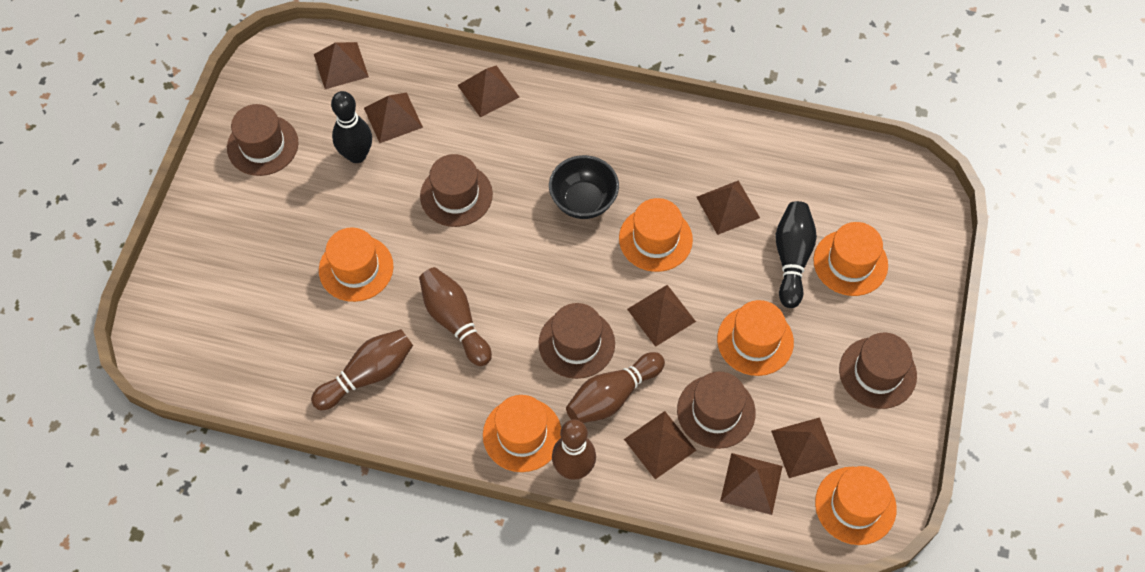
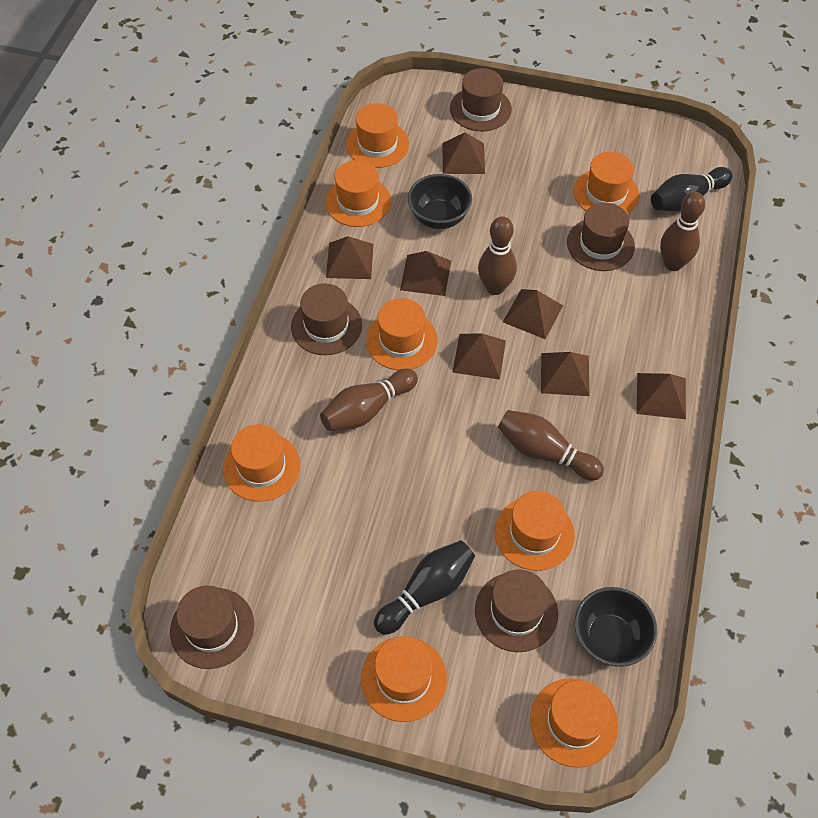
black bowl: 1 -> 2
brown pyramid: 8 -> 7
orange hat: 6 -> 8

